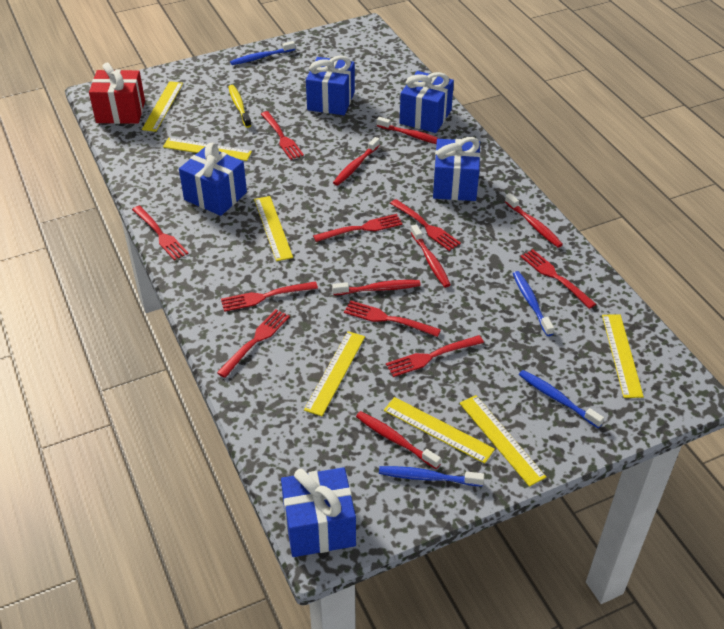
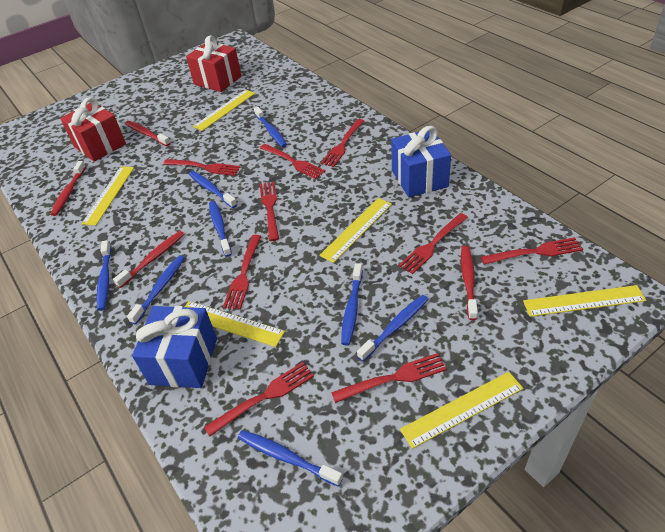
blue gift: 5 -> 2
blue toothbrush: 4 -> 8
red gift: 1 -> 2
red toothbrush: 6 -> 4
yellow ruler: 7 -> 6
yellow toothbrush: 1 -> 0

